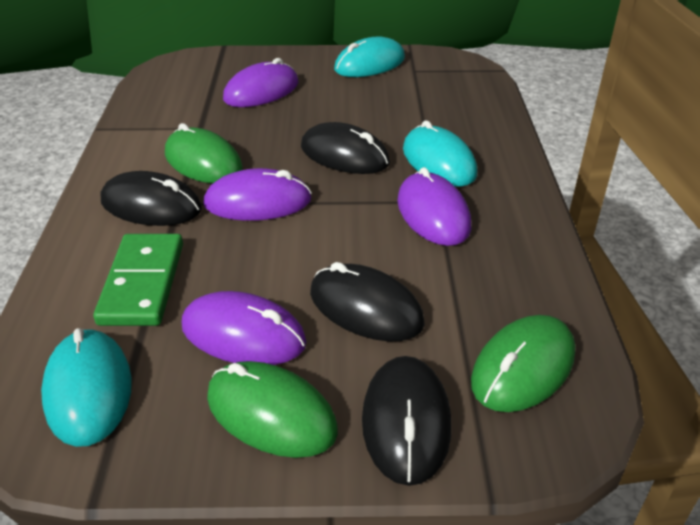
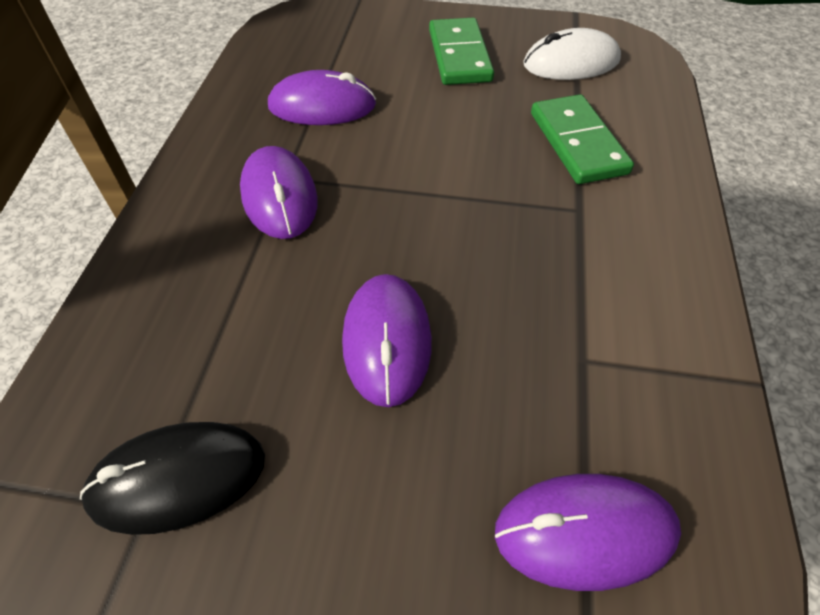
black mouse: 4 -> 1
green domino: 1 -> 2
green mouse: 3 -> 0
turquoise mouse: 3 -> 0
white mouse: 0 -> 1

